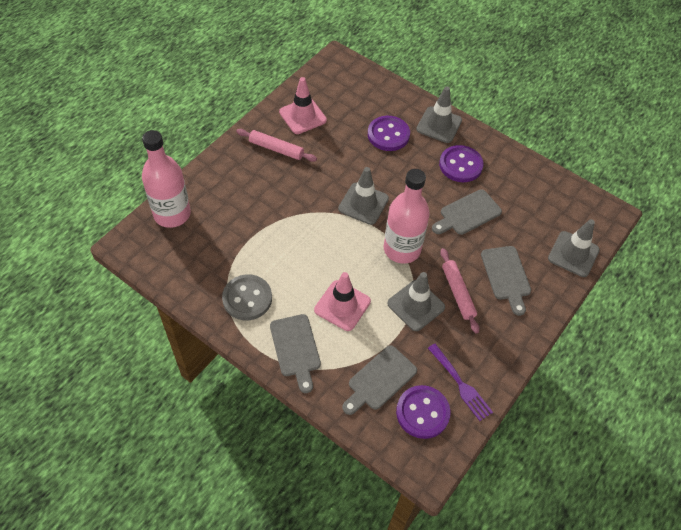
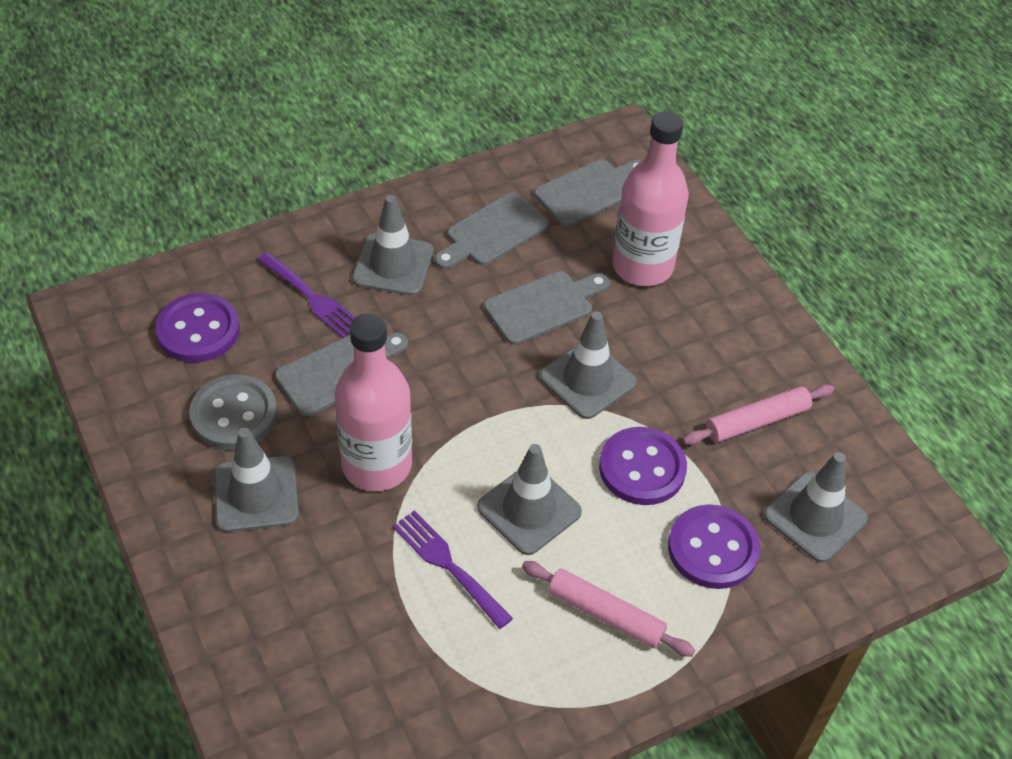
grey traffic cone: 4 -> 5
pink traffic cone: 2 -> 0
purple fork: 1 -> 2

